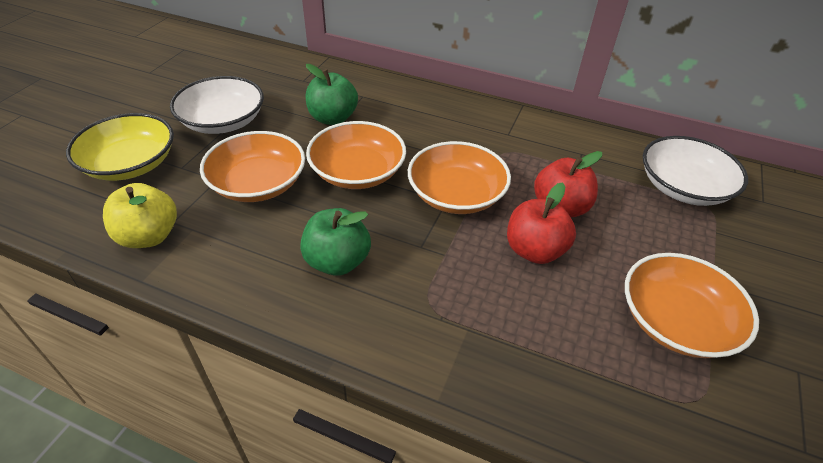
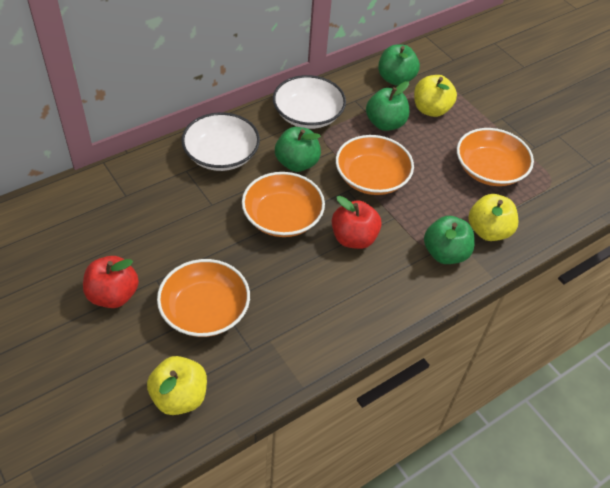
green apple: 2 -> 4
yellow apple: 1 -> 3
yellow bowl: 1 -> 0

